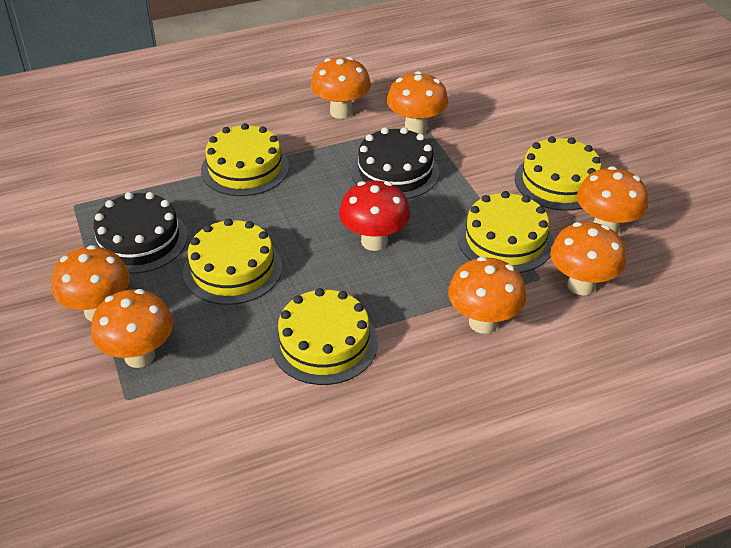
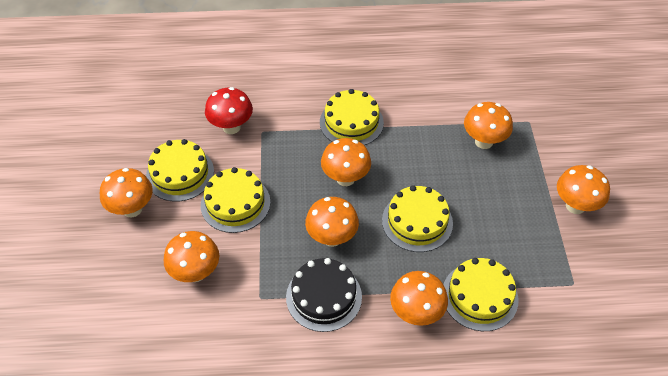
black cake: 2 -> 1

